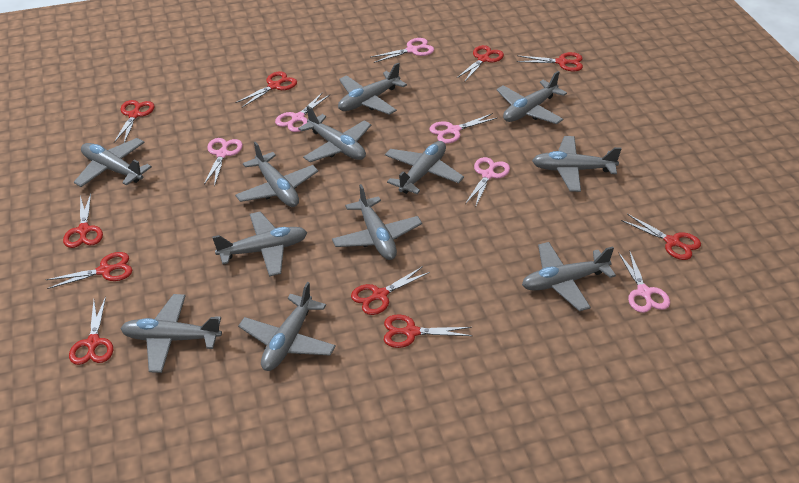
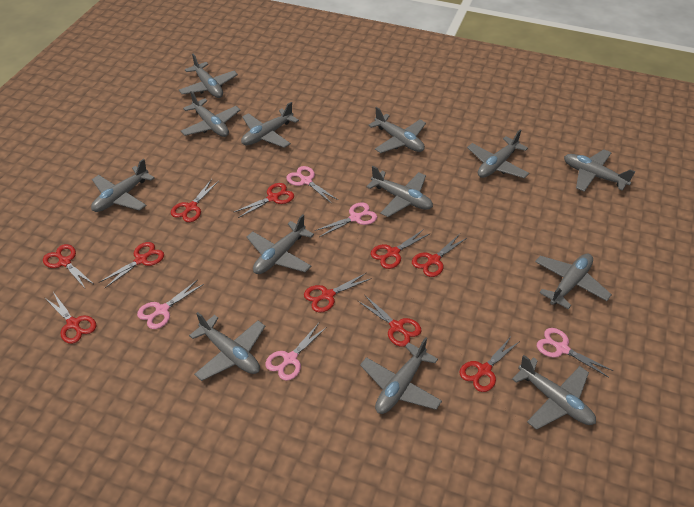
grey plane: 12 -> 13
pink scissors: 6 -> 5

